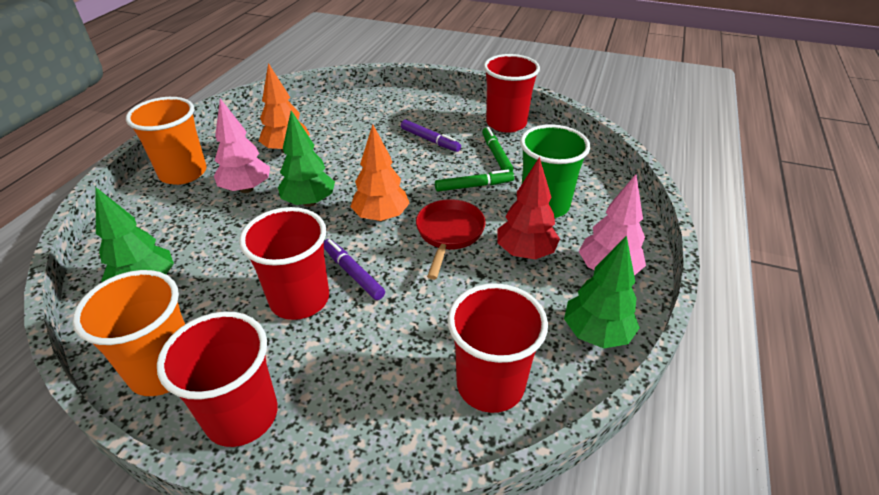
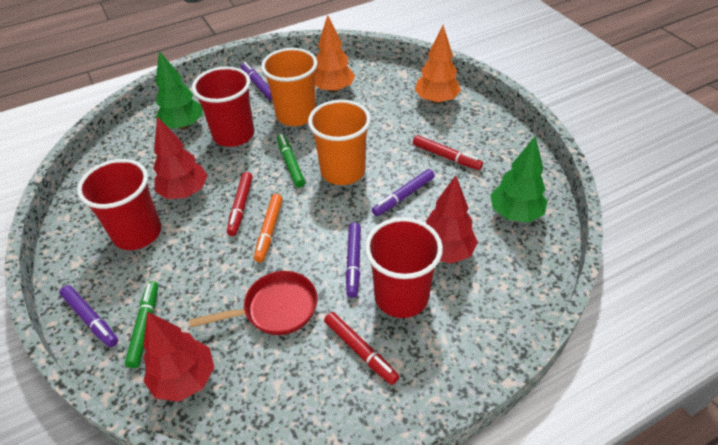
green cup: 1 -> 0
green tree: 3 -> 2
orange marker: 0 -> 1
pink tree: 2 -> 0
purple marker: 2 -> 4
red cup: 4 -> 3
red marker: 0 -> 3
red tree: 1 -> 3

